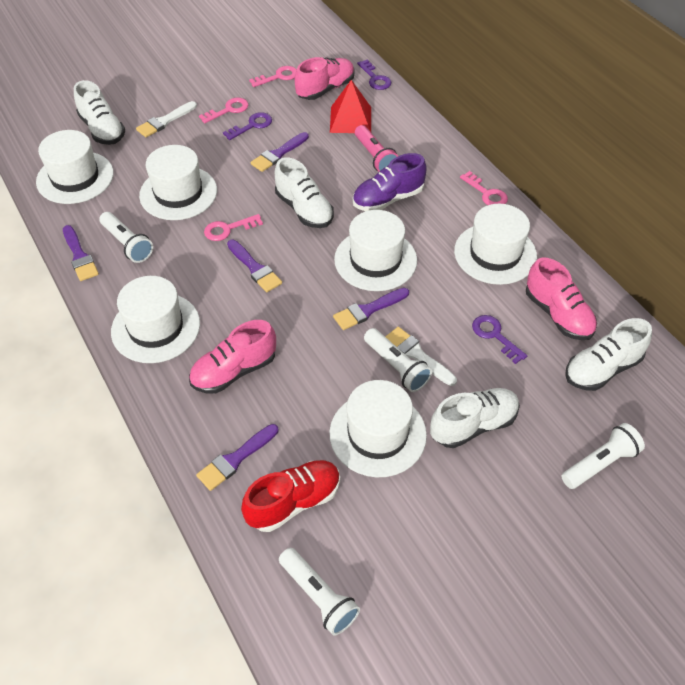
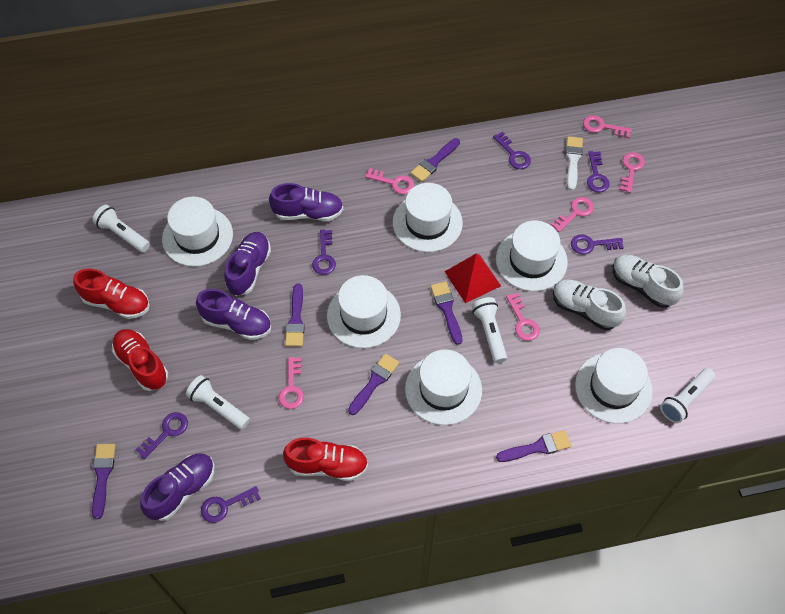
pink flashlight: 1 -> 0
pink key: 4 -> 6
pink shoe: 3 -> 0
purple brush: 5 -> 6
purple key: 3 -> 6
purple shoe: 1 -> 4
red shoe: 1 -> 3
white brush: 2 -> 1
white shoe: 4 -> 2

